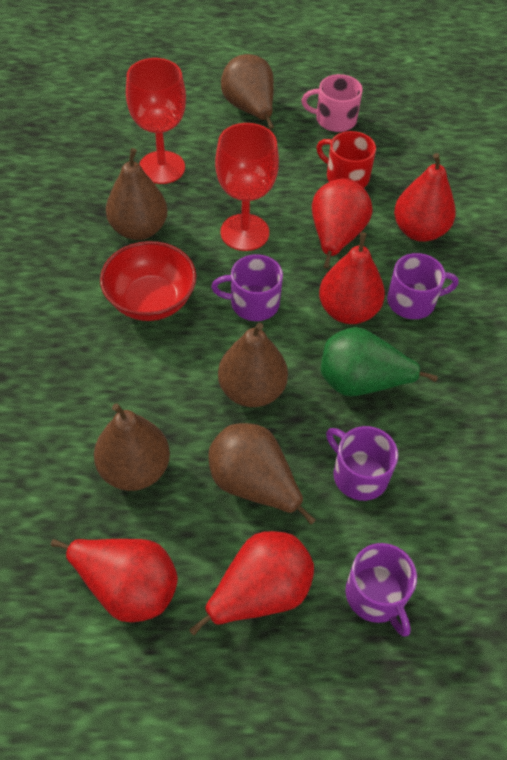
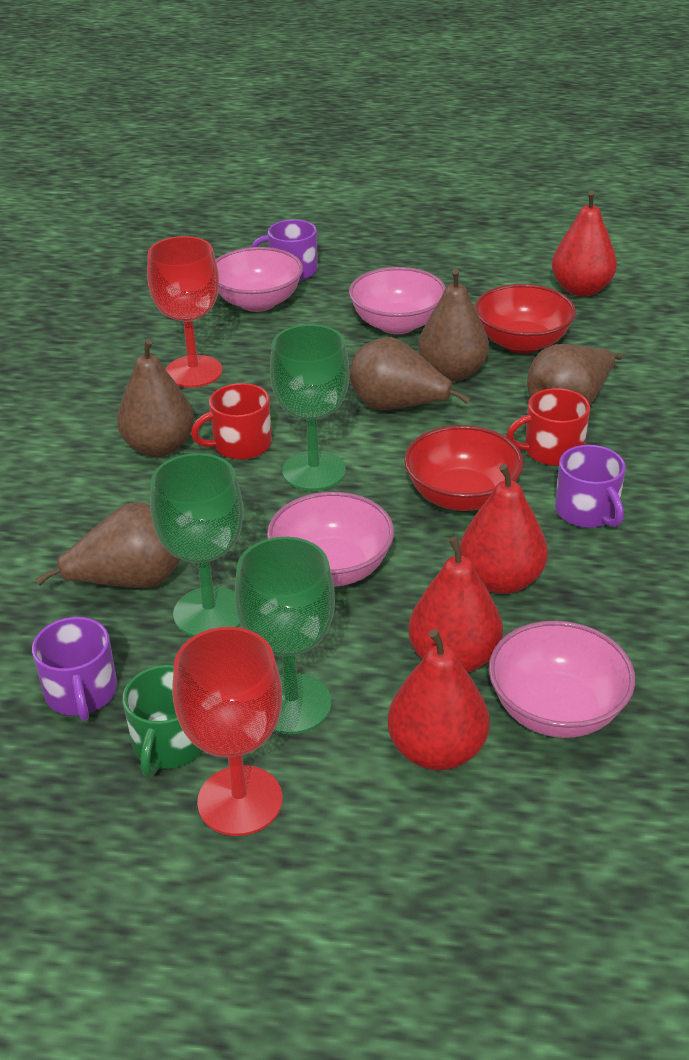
green goblet: 0 -> 3
green mug: 0 -> 1
green pear: 1 -> 0
pink bowl: 0 -> 4
pink mug: 1 -> 0
purple mug: 4 -> 3
red bowl: 1 -> 2
red mug: 1 -> 2
red pear: 5 -> 4

